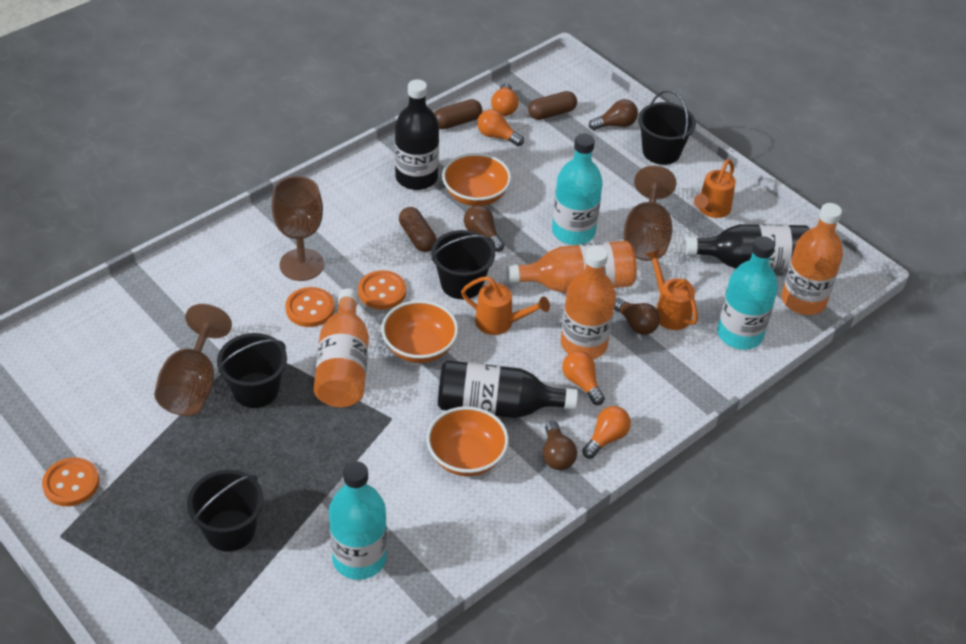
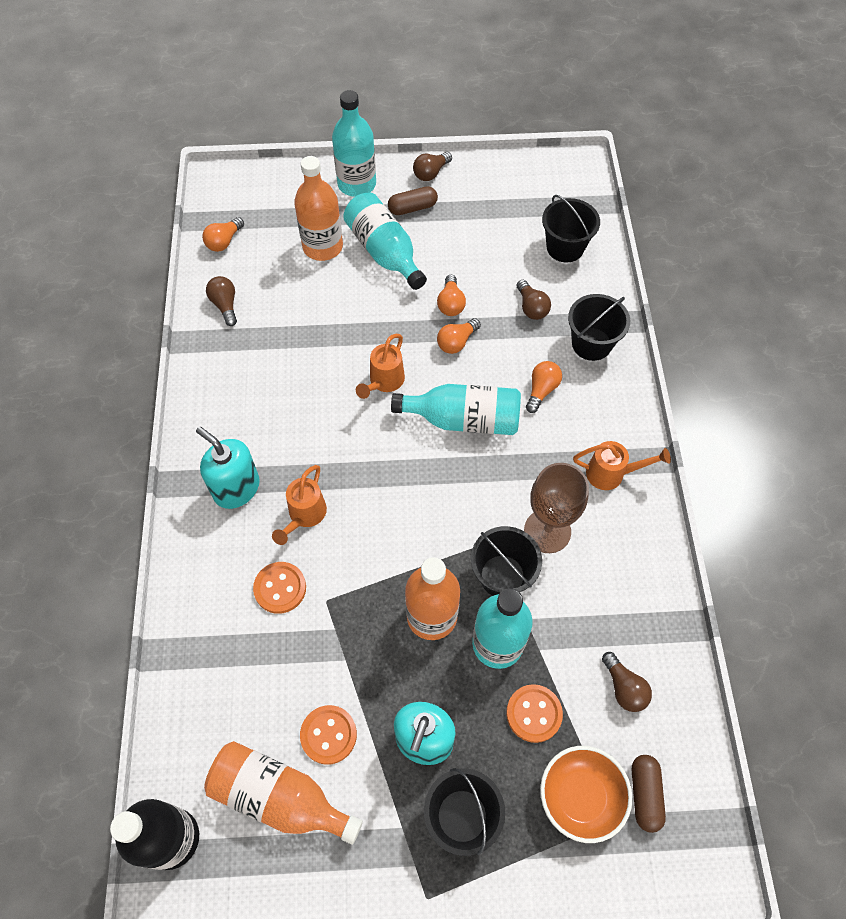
black bottle: 3 -> 1
brown capsule: 3 -> 2
brown goblet: 3 -> 1
orange bottle: 4 -> 3
orange bowl: 3 -> 1
turquoise bottle: 3 -> 4
turquoise soap dispenser: 0 -> 2

